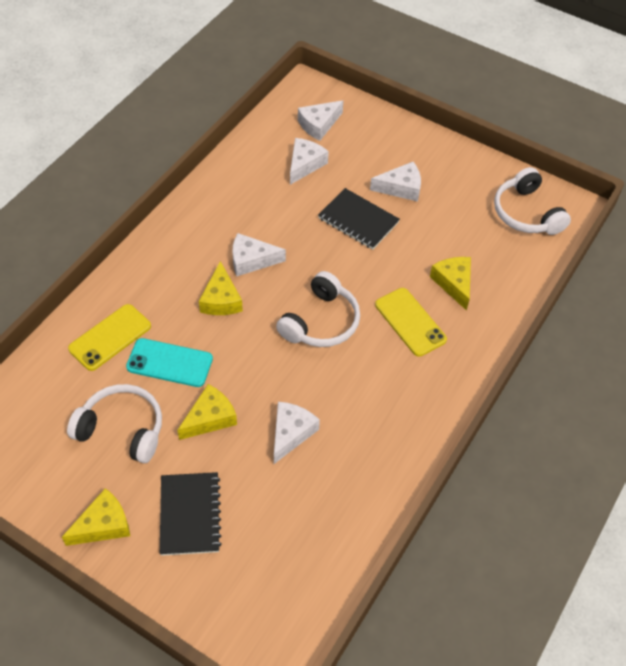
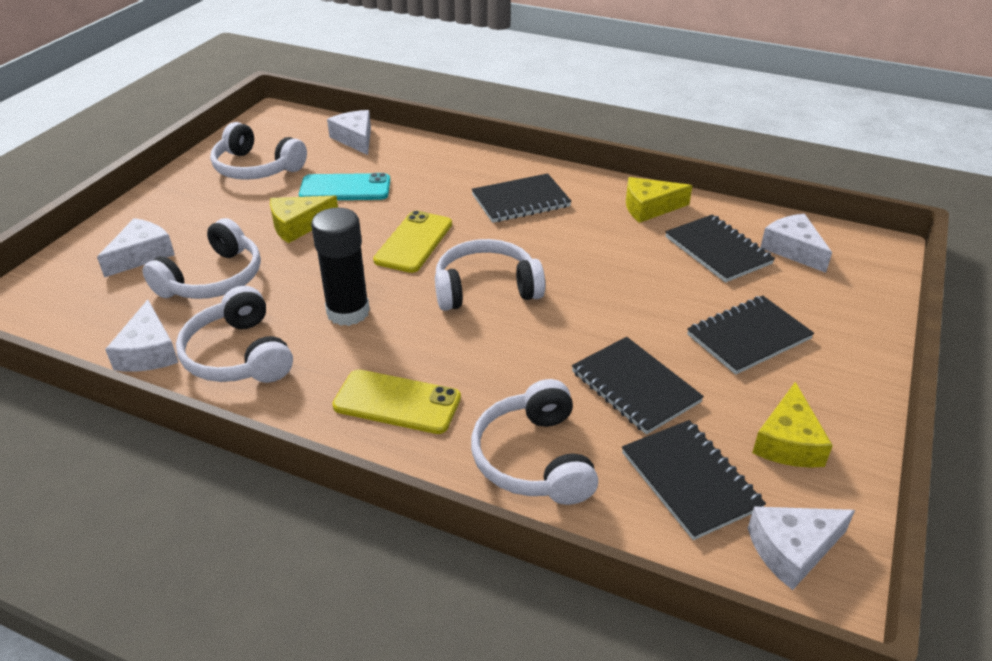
black glue stick: 0 -> 1
black notebook: 2 -> 5
white headphones: 3 -> 5
yellow cheese: 4 -> 3

